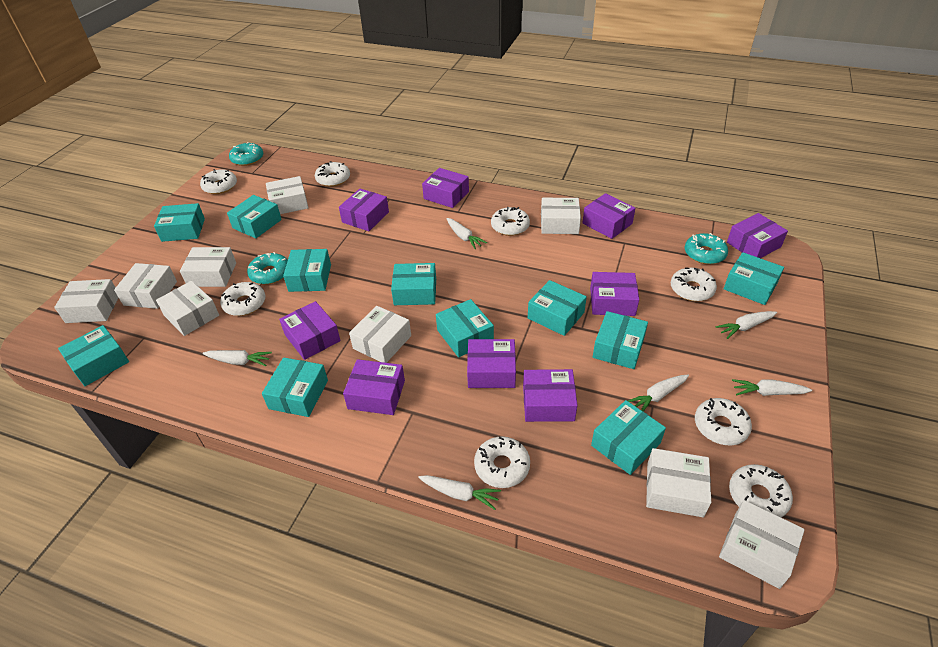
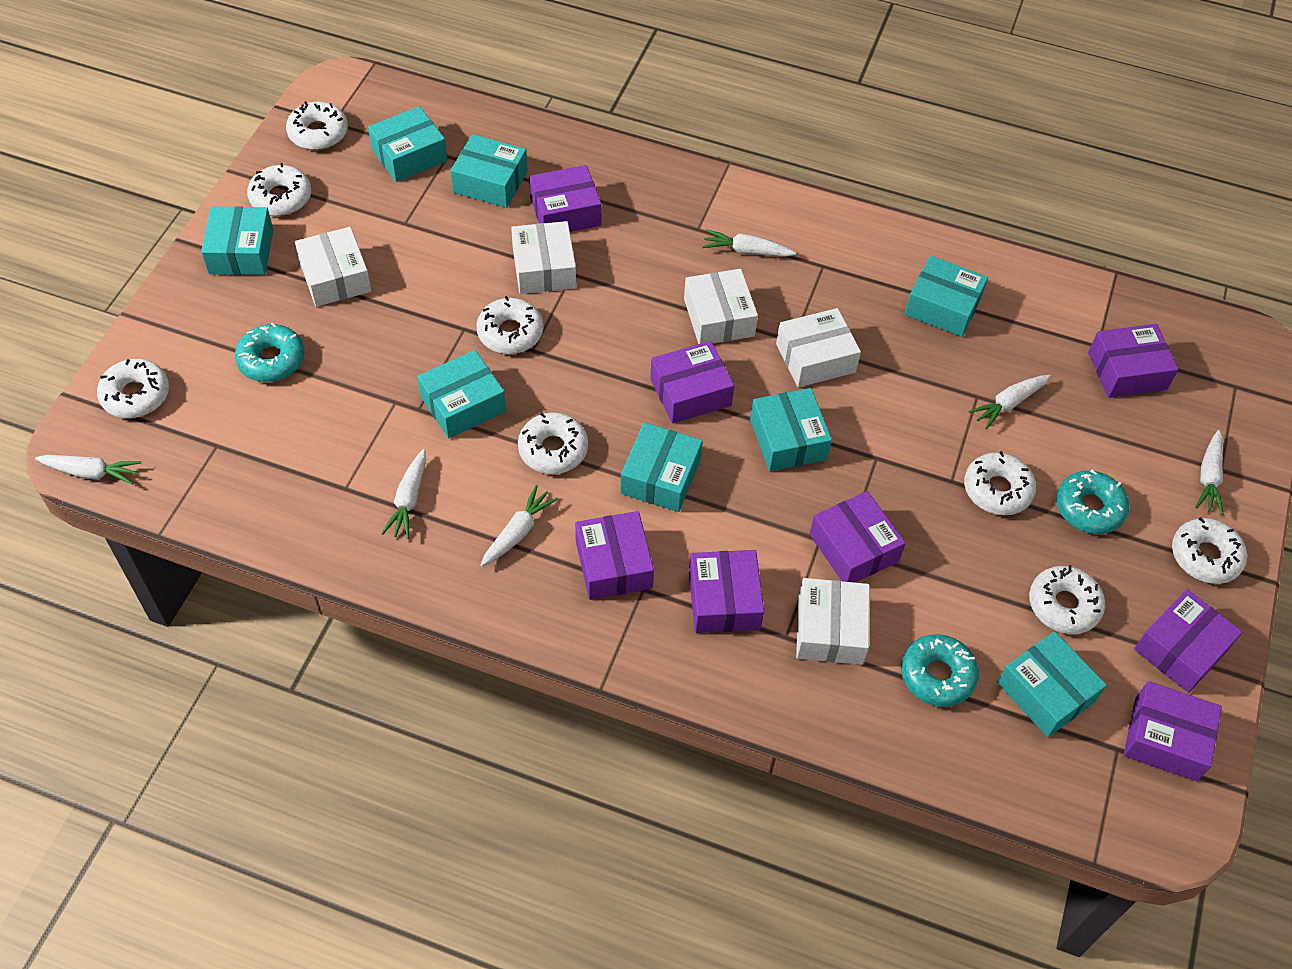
purple box: 9 -> 8
turquoise box: 11 -> 8
white box: 9 -> 5

